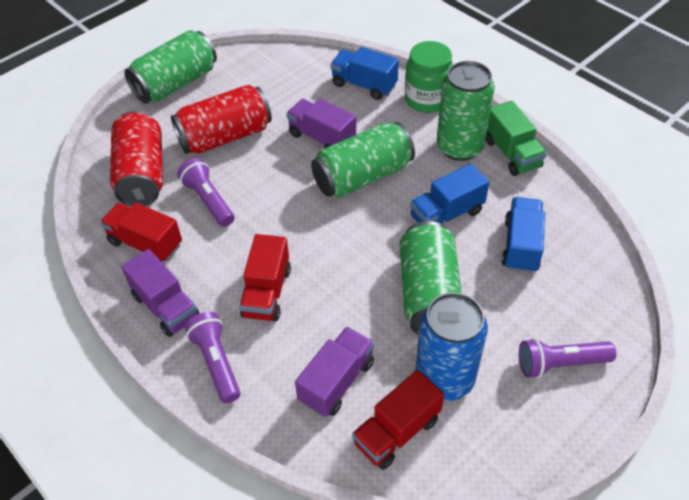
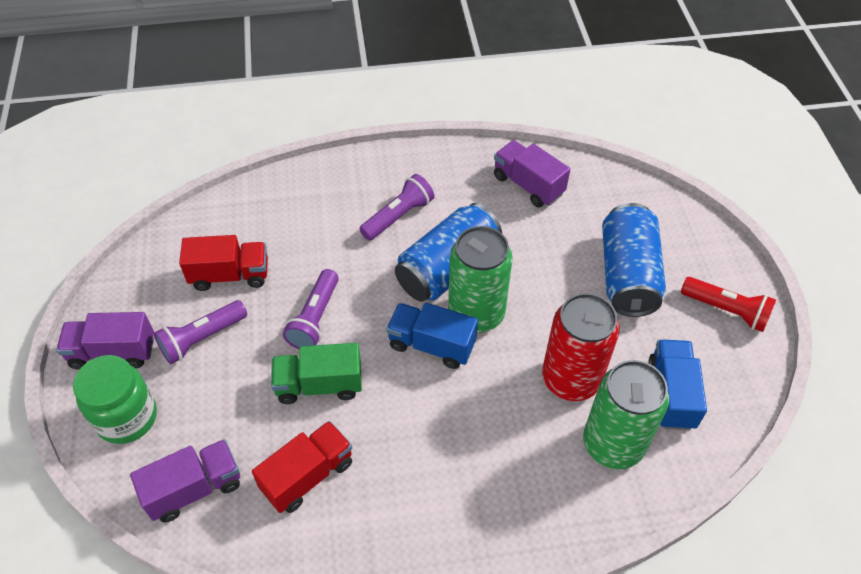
blue can: 1 -> 2
blue truck: 3 -> 2
green can: 4 -> 2
red can: 2 -> 1
red flashlight: 0 -> 1
red truck: 3 -> 2

